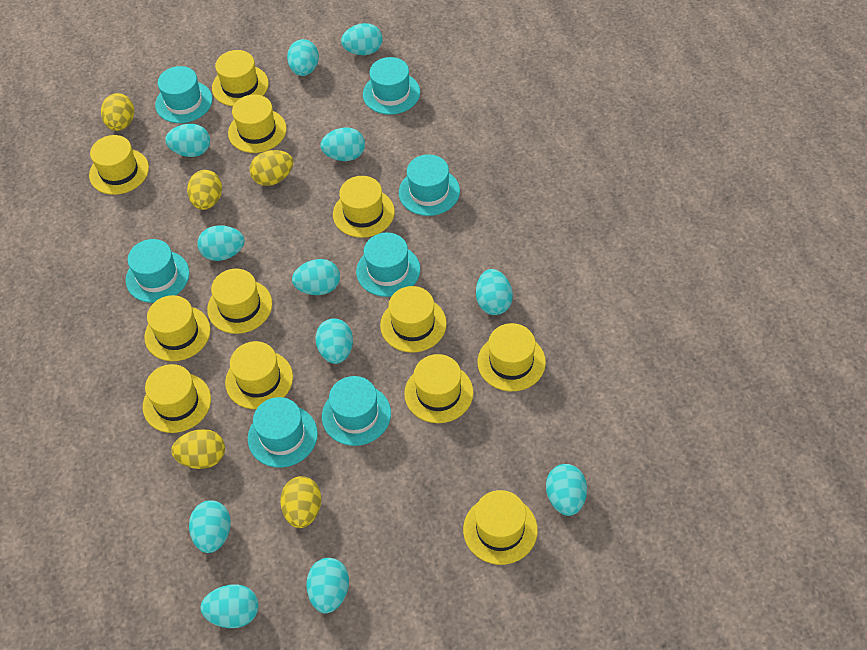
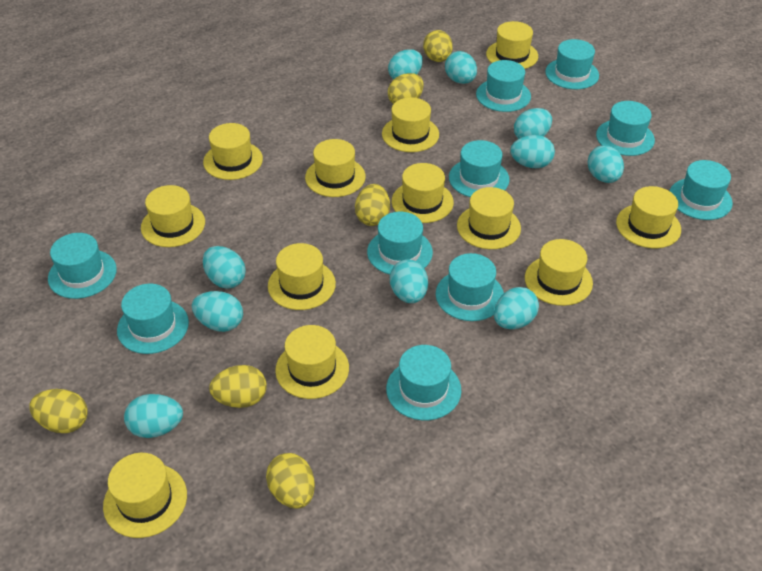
turquoise egg: 12 -> 10
turquoise hat: 7 -> 10
yellow egg: 5 -> 6

